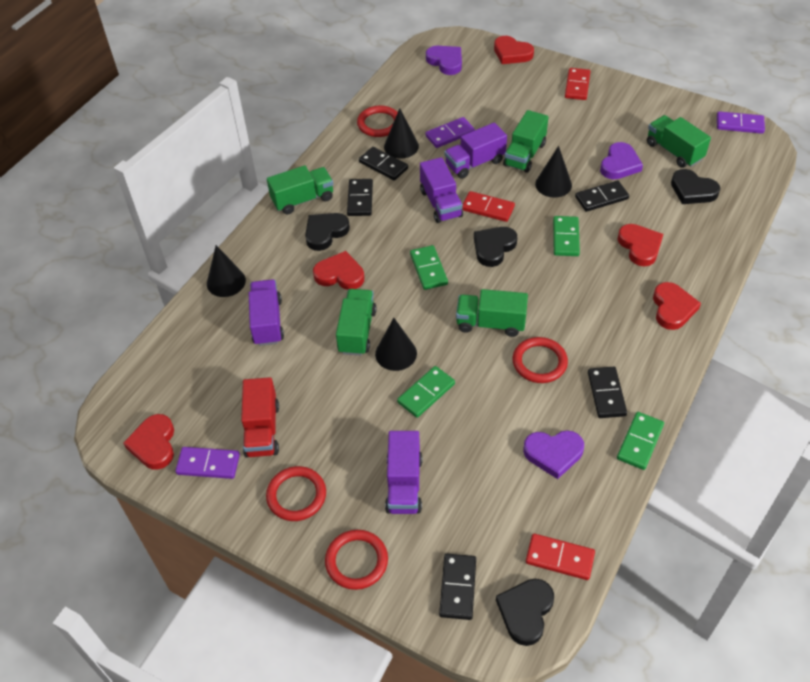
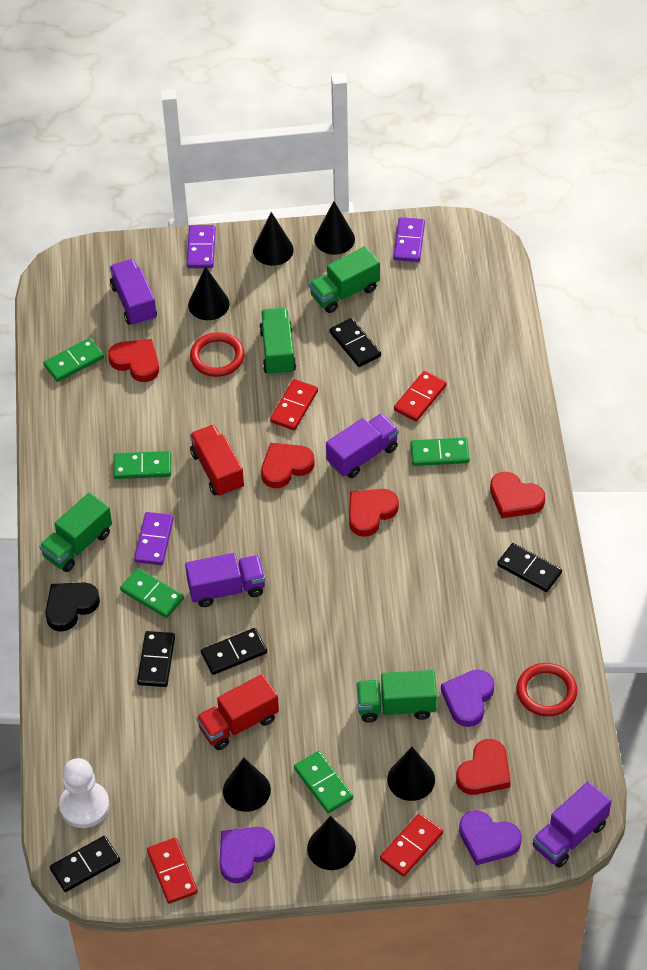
black cone: 4 -> 6
black heart: 4 -> 1
green domino: 4 -> 5
green truck: 5 -> 4
red domino: 3 -> 4
red ring: 4 -> 2
red truck: 1 -> 2
white pawn: 0 -> 1

